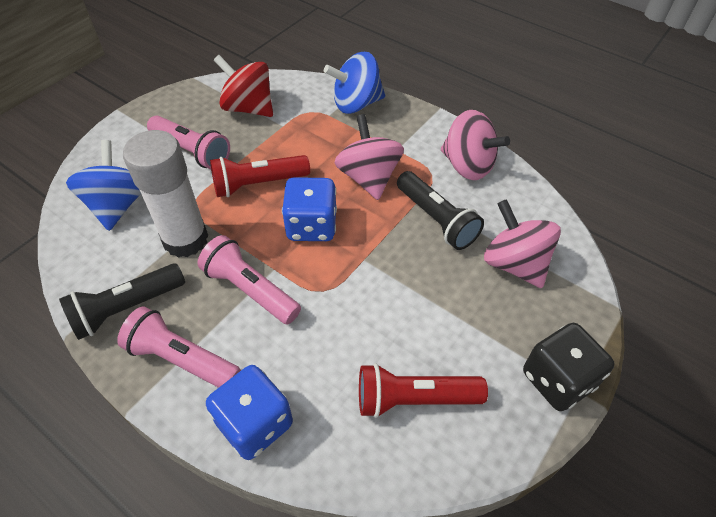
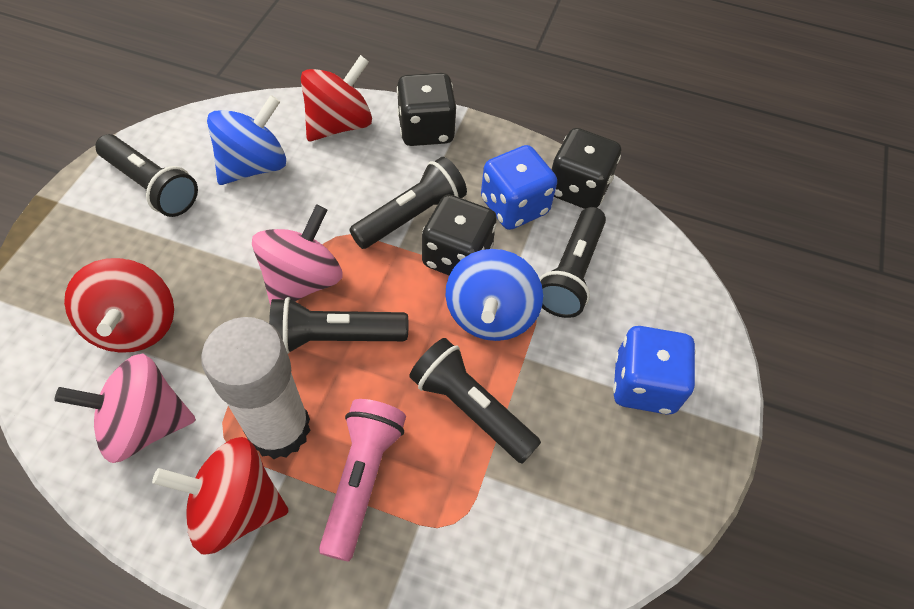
black dice: 1 -> 3
black flashlight: 2 -> 5
pink flashlight: 3 -> 1
pink spinning top: 3 -> 2
red flashlight: 2 -> 0
red spinning top: 1 -> 3

